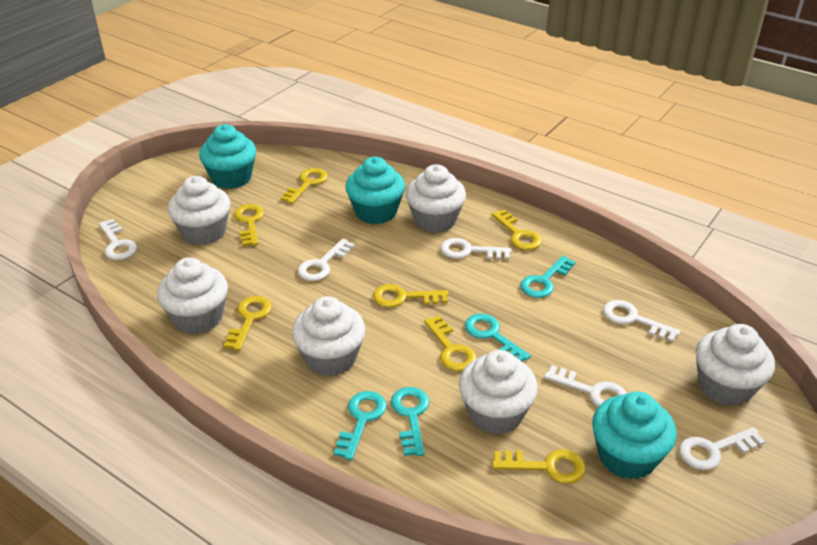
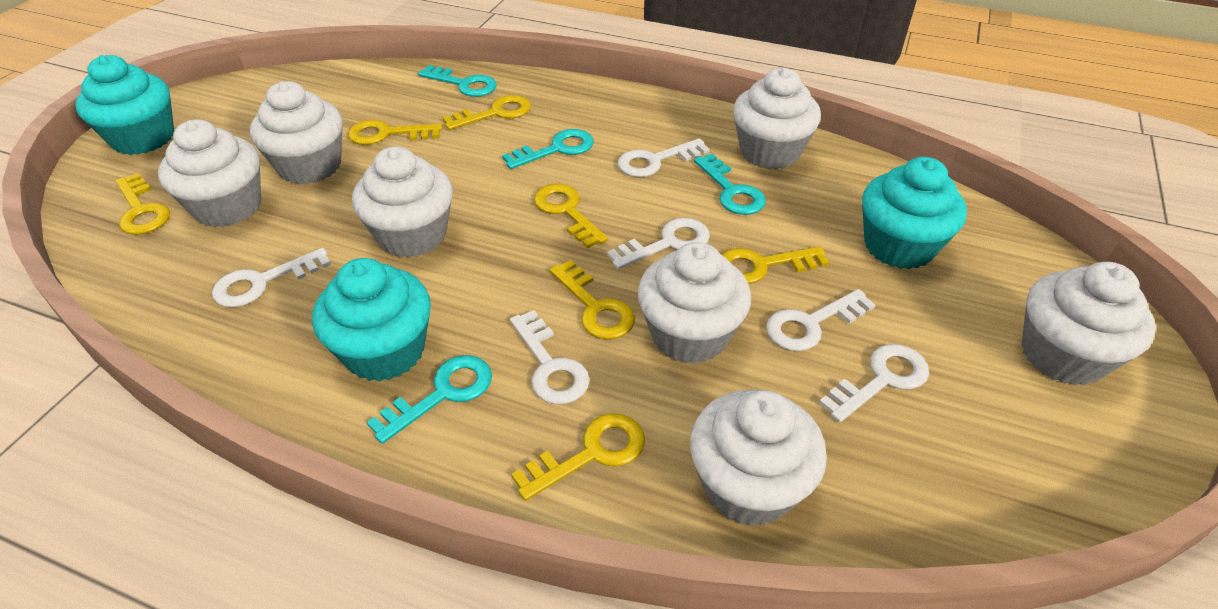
white cupcake: 6 -> 7

